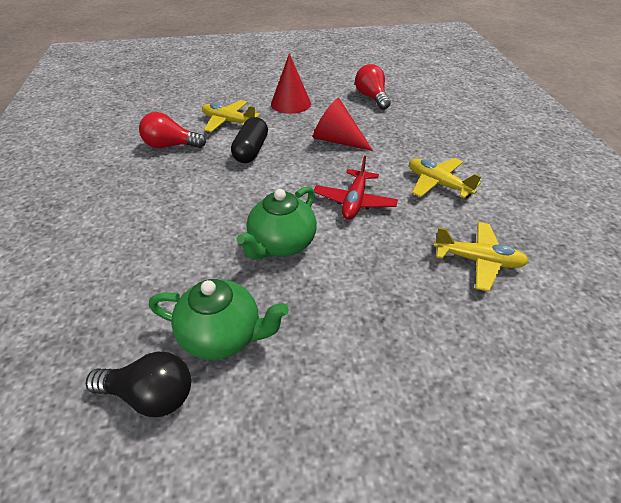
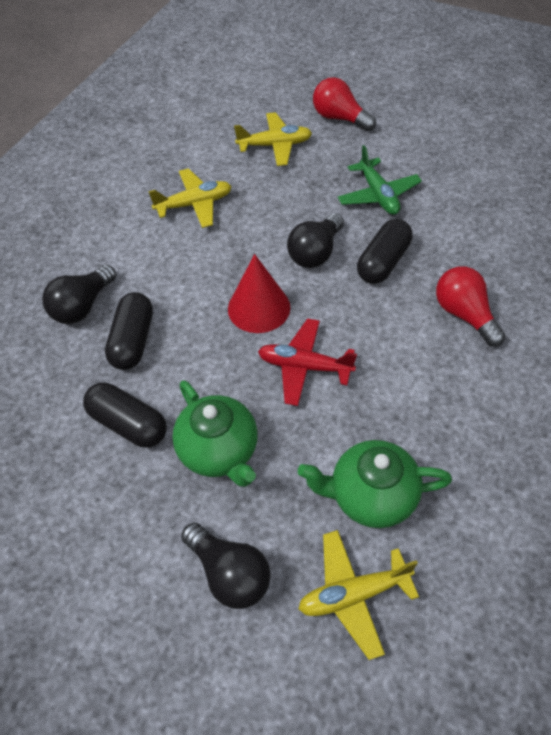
black capsule: 1 -> 3
black light bulb: 1 -> 3
green plane: 0 -> 1
red cone: 2 -> 1

